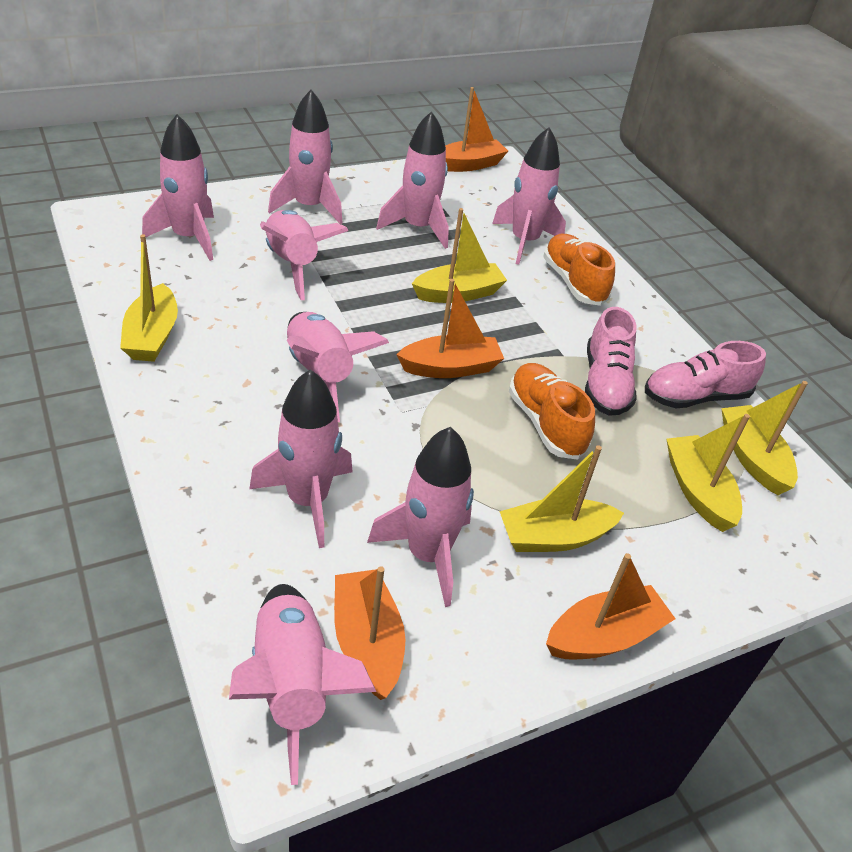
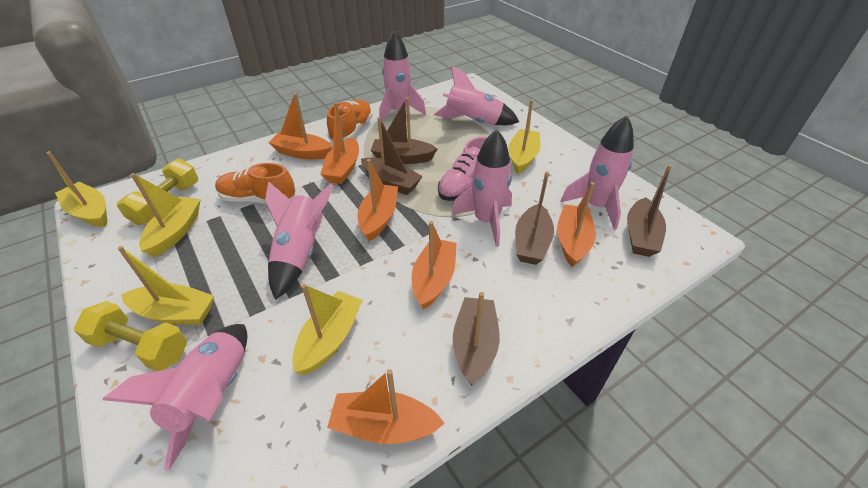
brown boat: 0 -> 5
orange boat: 4 -> 6
pink rocket: 9 -> 6
pink shoe: 2 -> 1
yellow dumbbell: 0 -> 2

